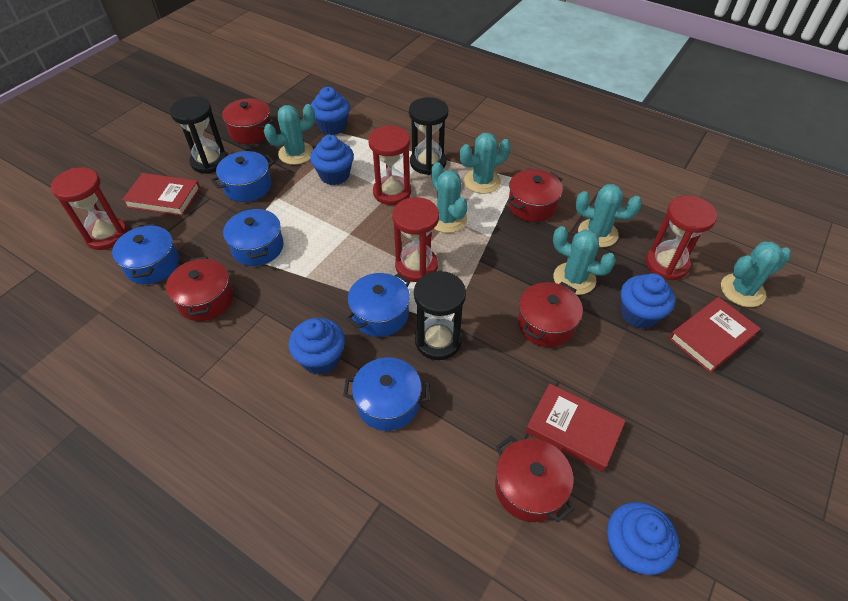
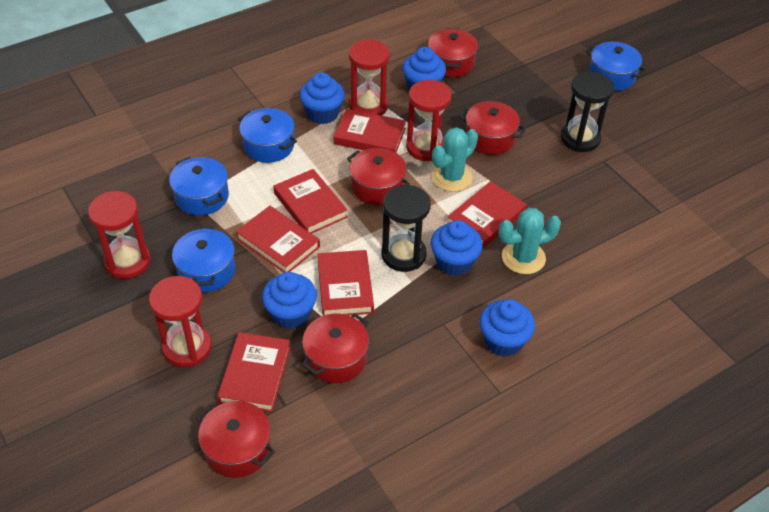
black hourglass: 3 -> 2
blue pot: 5 -> 4
red book: 3 -> 6
turquoise cactus: 6 -> 2

